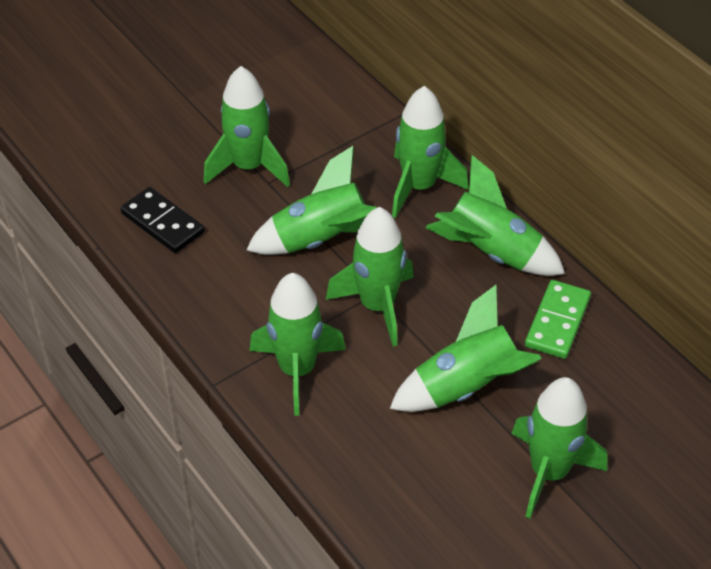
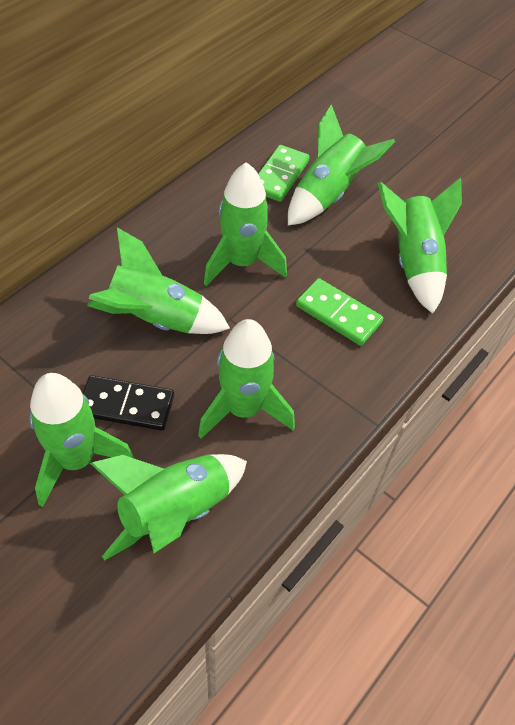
green domino: 1 -> 2
green rocket: 8 -> 7

